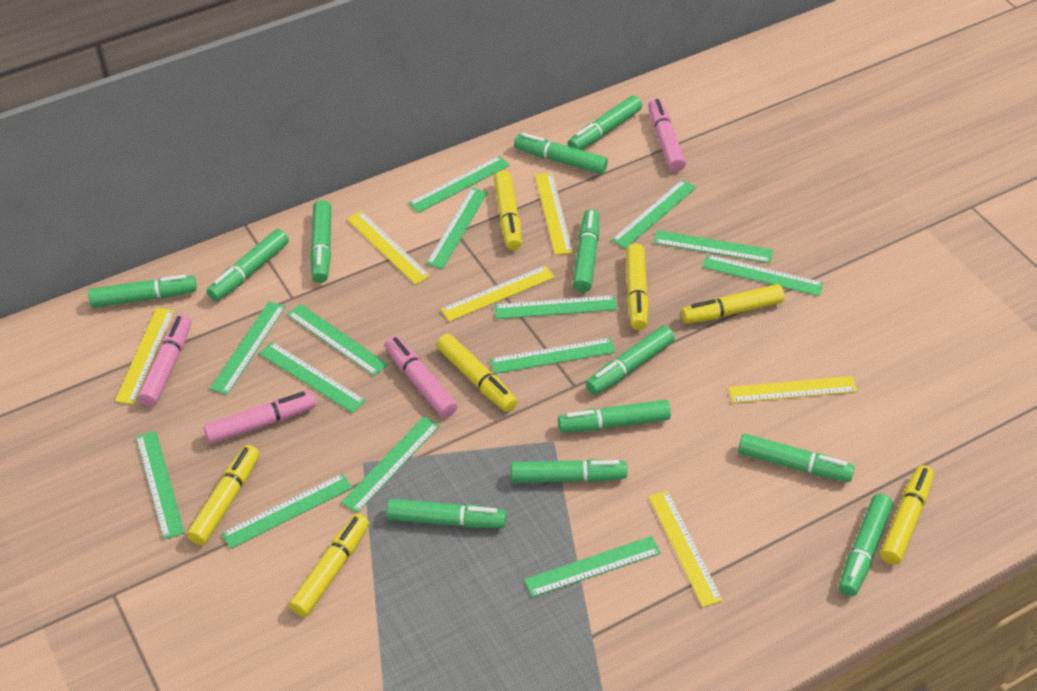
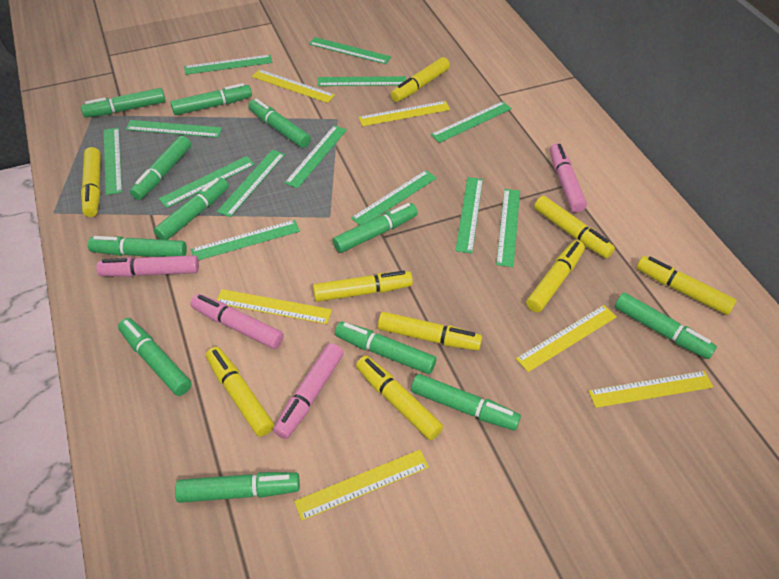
green ruler: 14 -> 13
yellow marker: 7 -> 9

